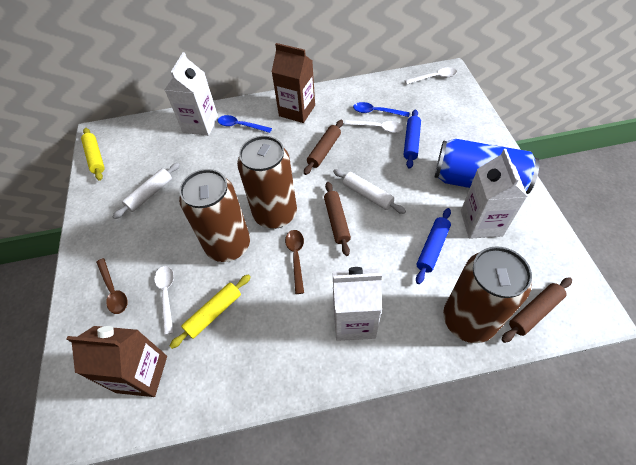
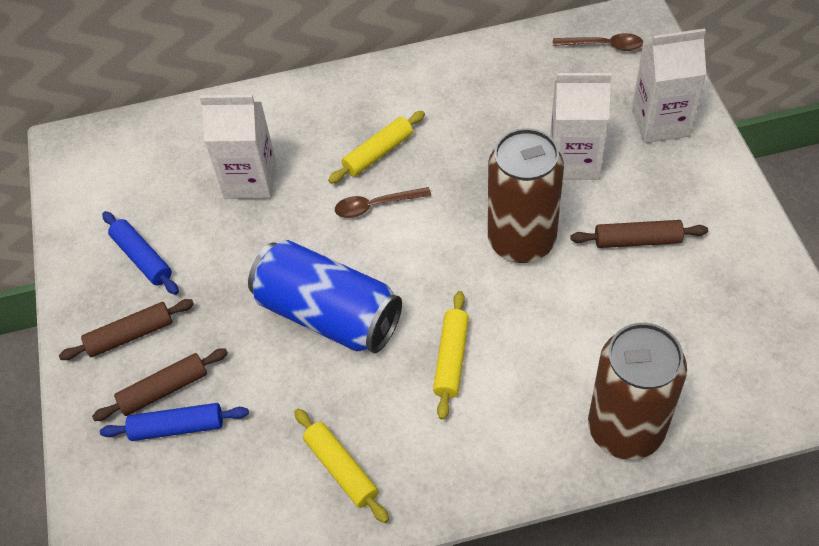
blue spoon: 2 -> 0
brown can: 3 -> 2
brown carton: 2 -> 0
white rolling pin: 2 -> 0
white spoon: 3 -> 0
yellow rolling pin: 2 -> 3

